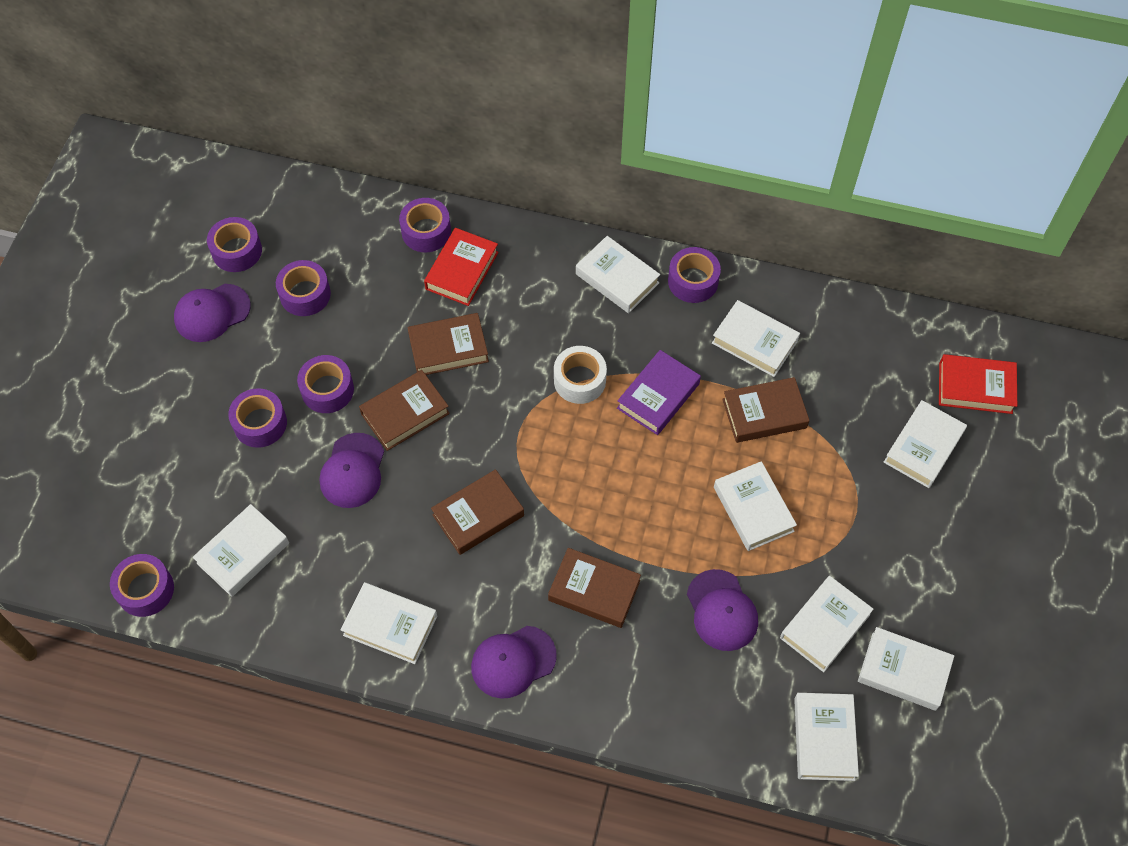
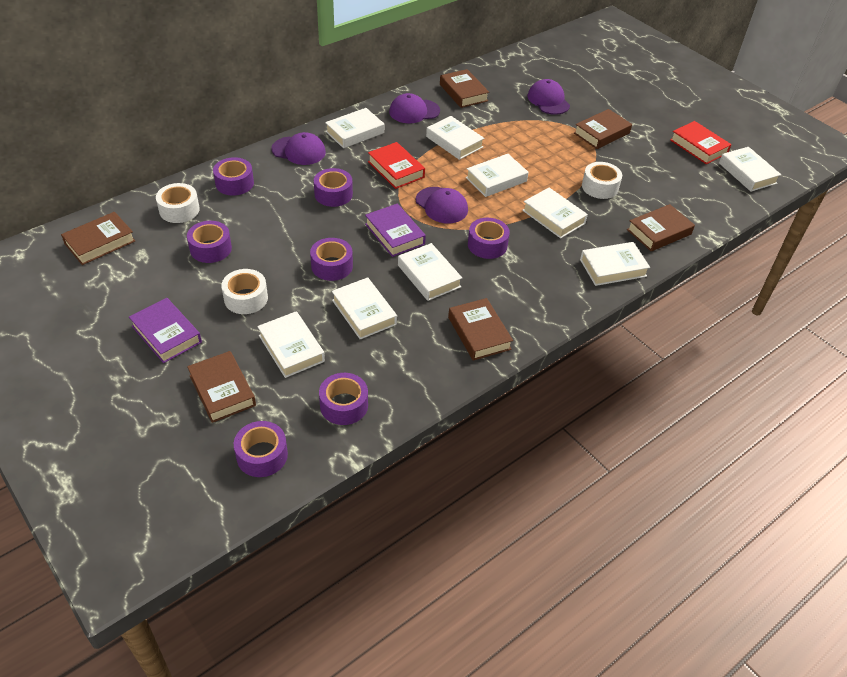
brown book: 5 -> 6
purple book: 1 -> 2
white tape: 1 -> 3

